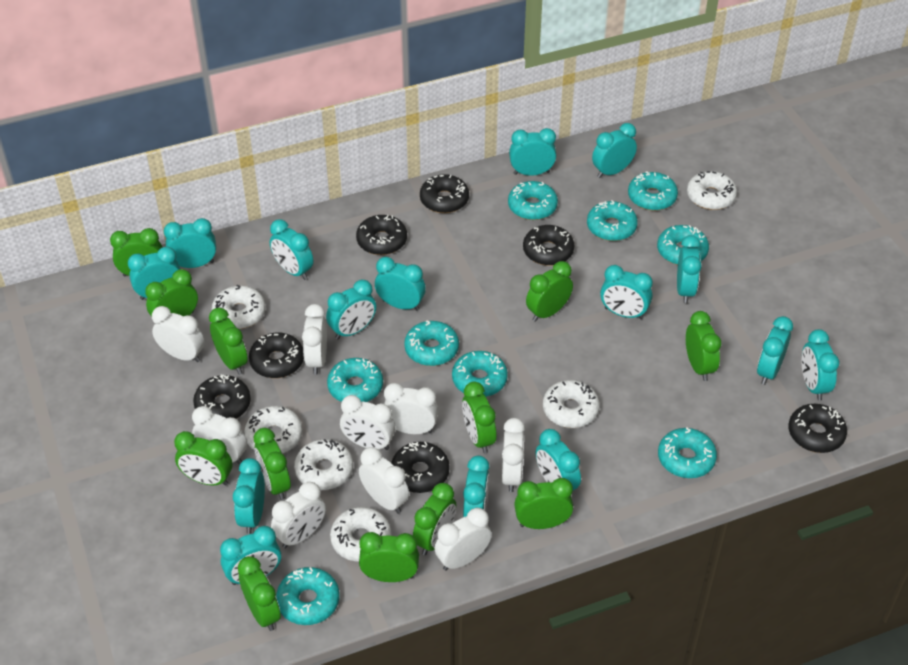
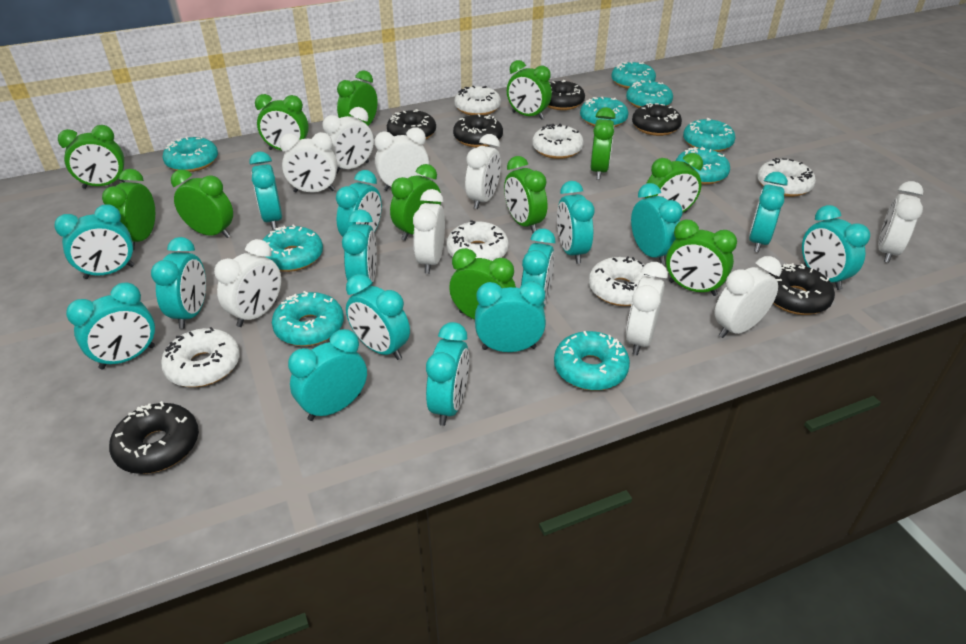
black donut: 7 -> 6

